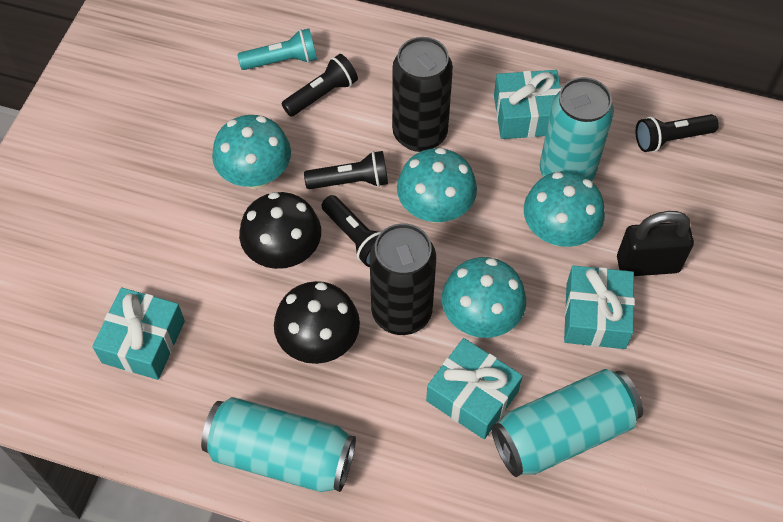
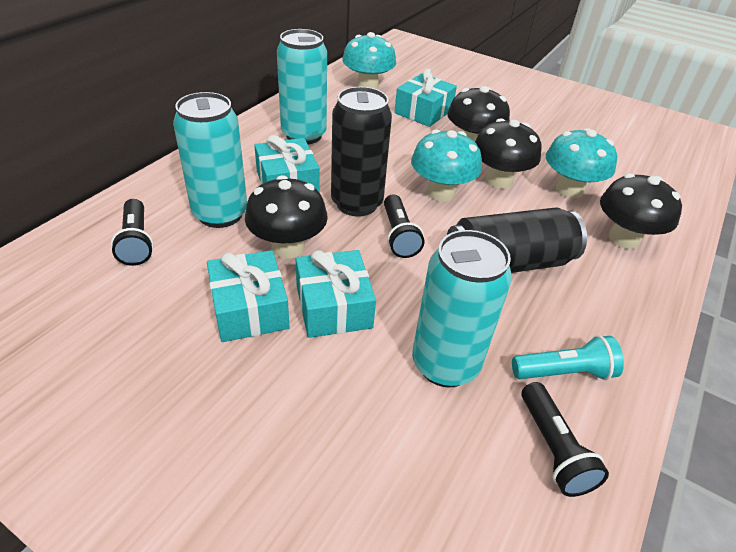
black flashlight: 4 -> 3
black mushroom: 2 -> 4
black padlock: 1 -> 0
turquoise mushroom: 4 -> 3

